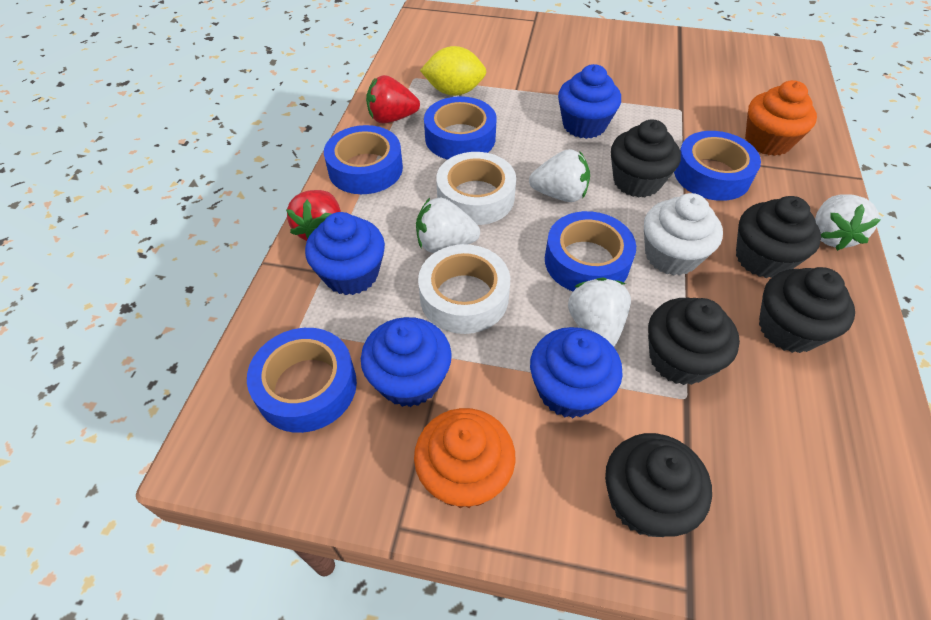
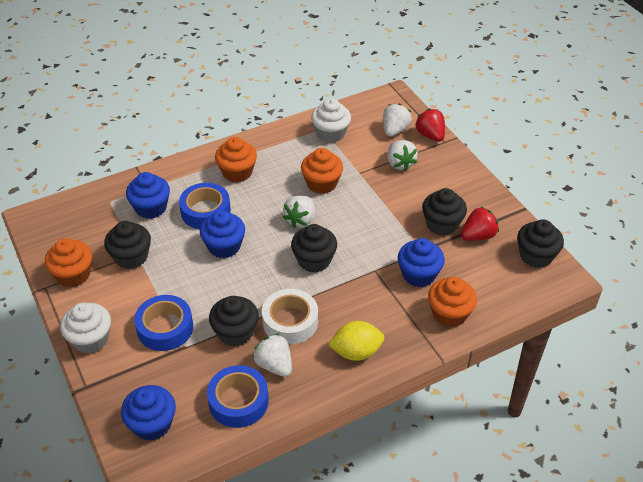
blue tape: 5 -> 3
orange cupcake: 2 -> 4
white cupcake: 1 -> 2
white tape: 2 -> 1

